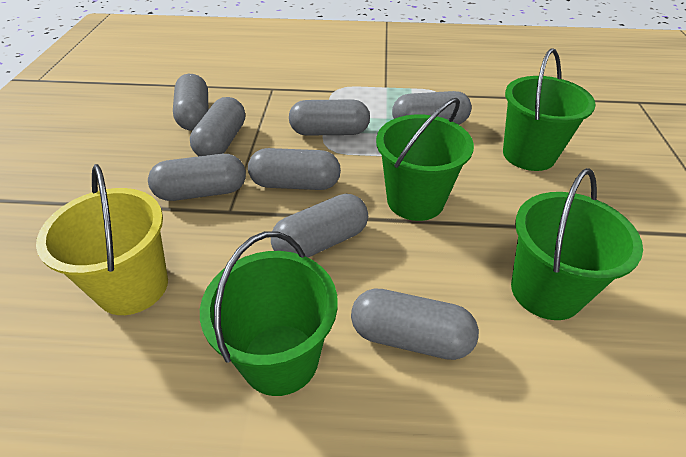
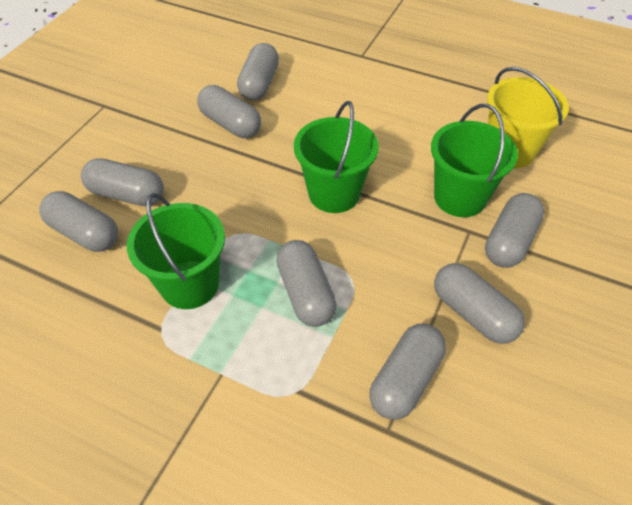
green bucket: 4 -> 3

